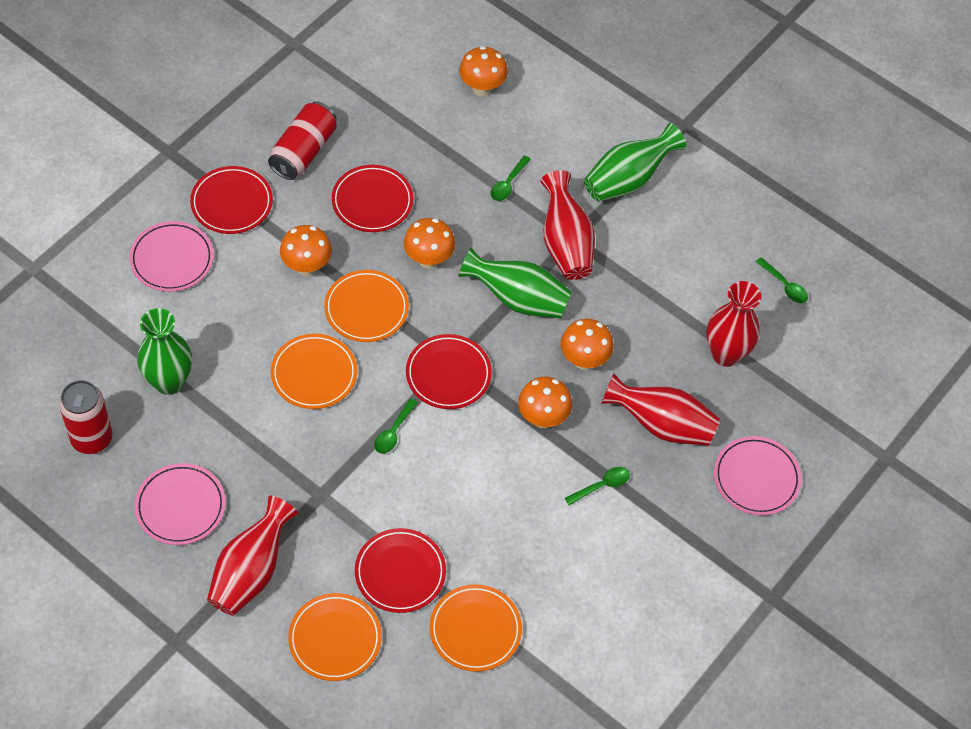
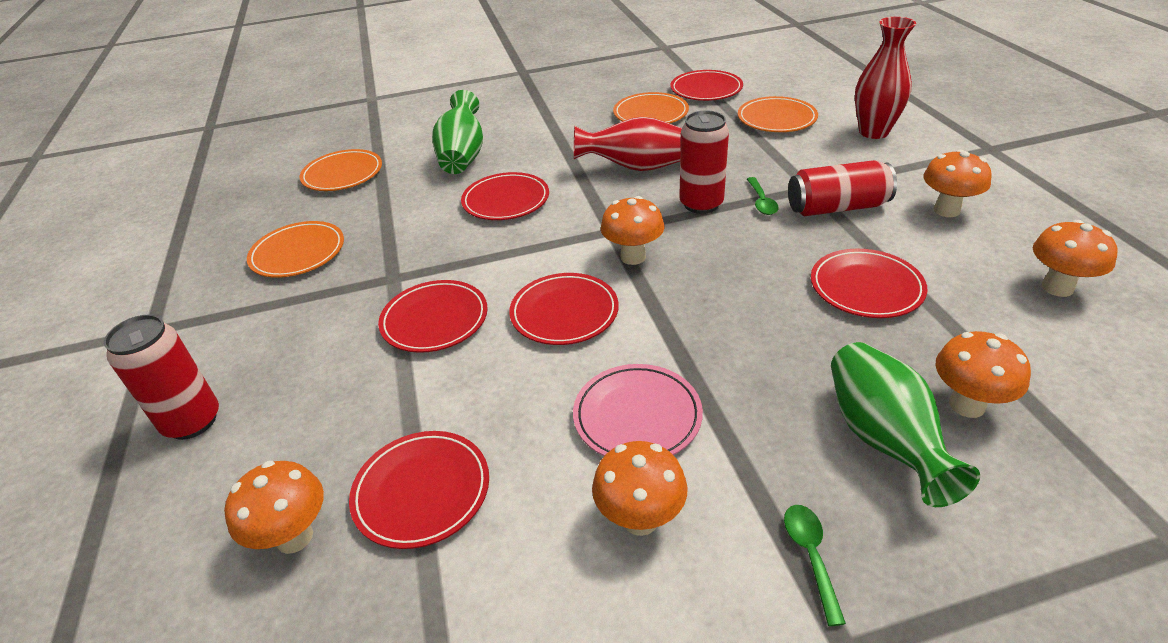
green spoon: 4 -> 2
green vase: 3 -> 2
orange mushroom: 5 -> 6
pink plate: 3 -> 1
red can: 2 -> 3
red plate: 4 -> 6
red vase: 4 -> 2

